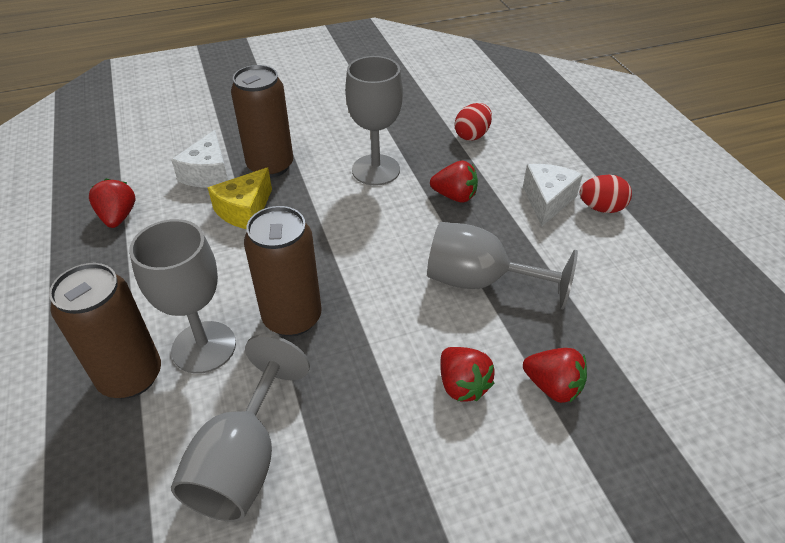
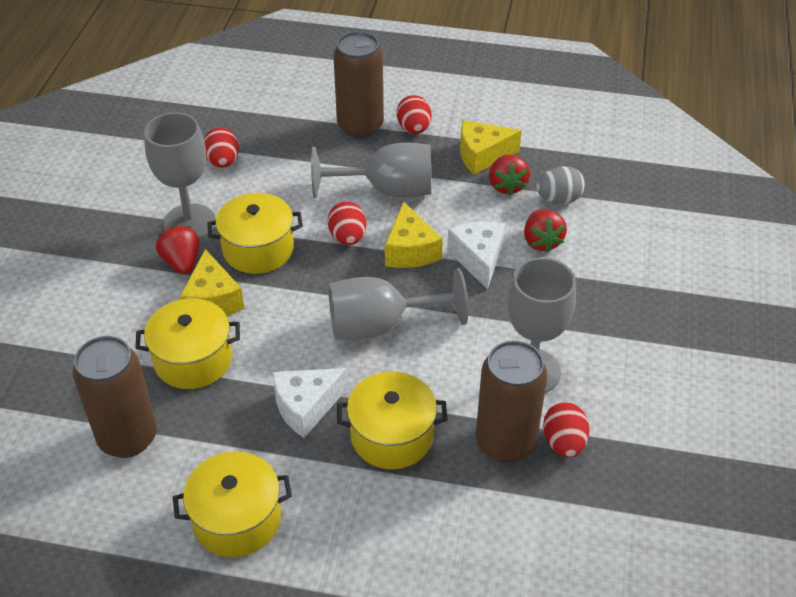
grey egg: 0 -> 1
red egg: 2 -> 4
red strawberry: 4 -> 3
yellow cheese: 1 -> 3
yellow pot: 0 -> 4

